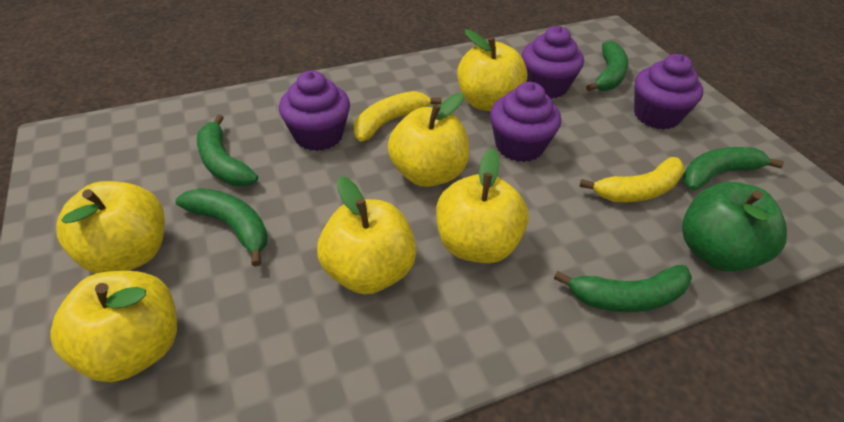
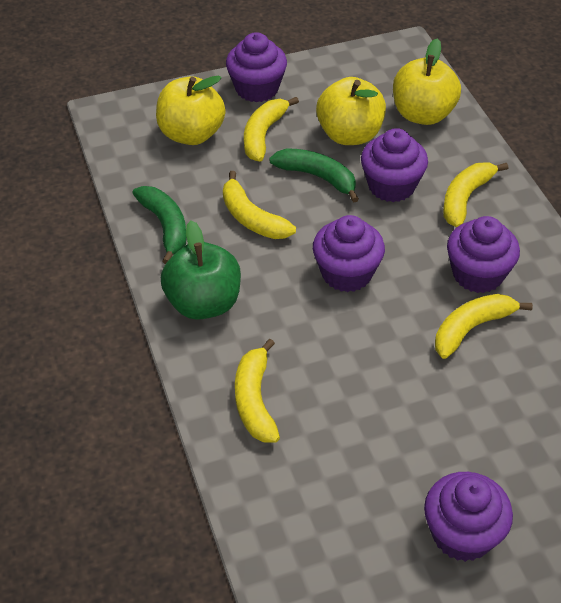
green banana: 5 -> 2
purple cupcake: 4 -> 5
yellow apple: 6 -> 3
yellow banana: 2 -> 5

